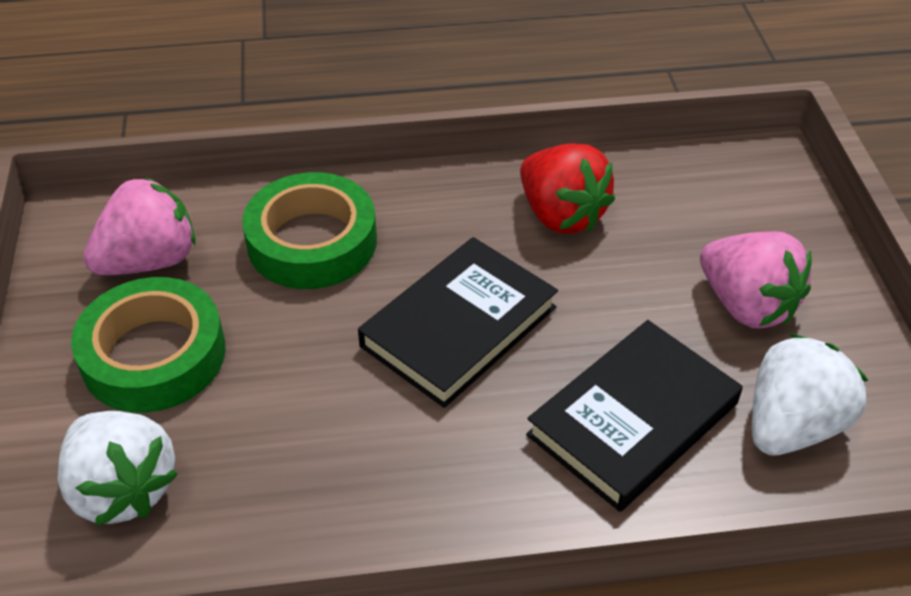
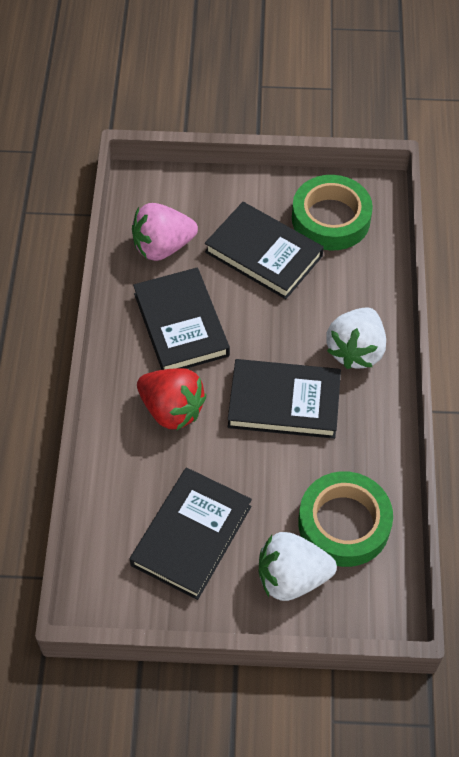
black book: 2 -> 4
pink strawberry: 2 -> 1

